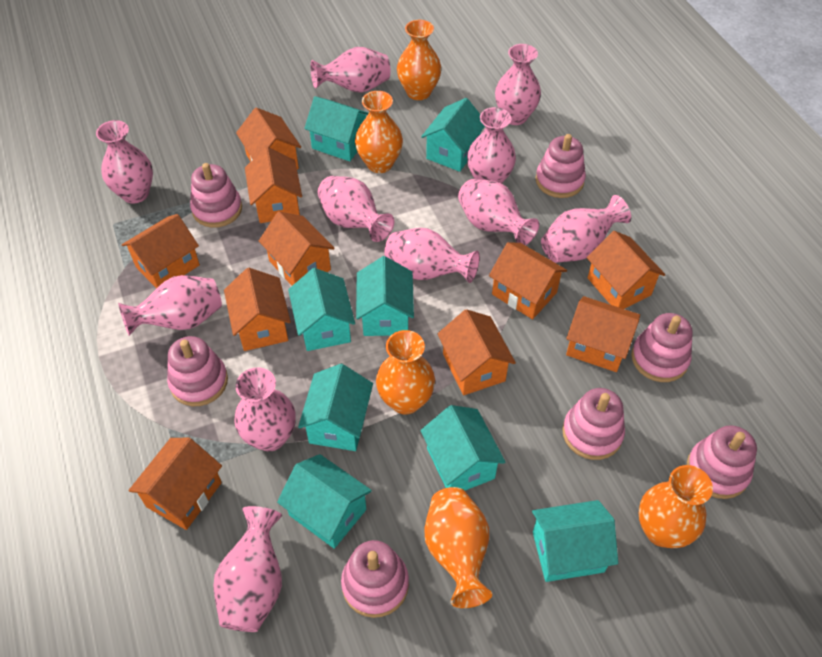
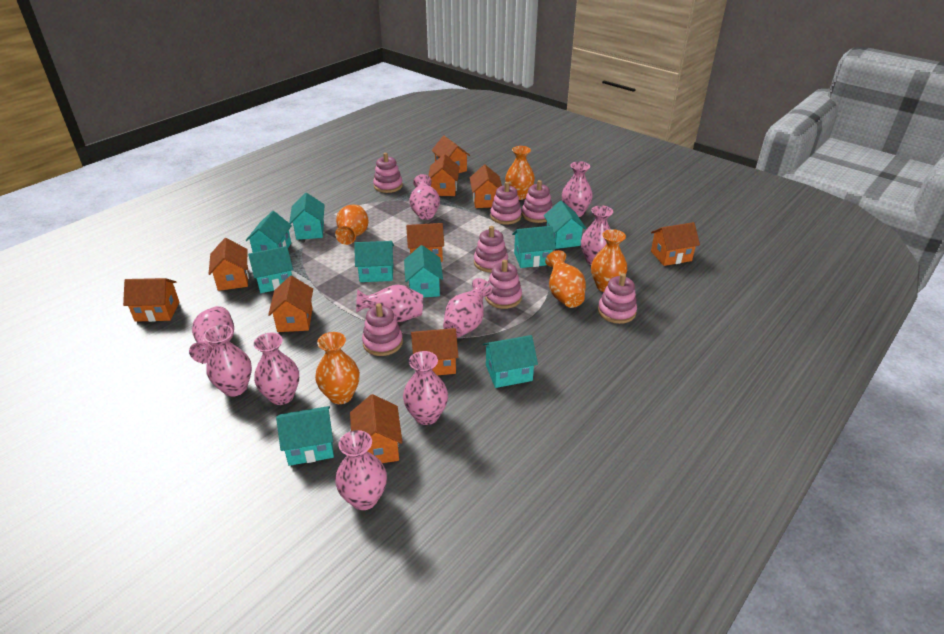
pink vase: 11 -> 10
turquoise house: 8 -> 9

